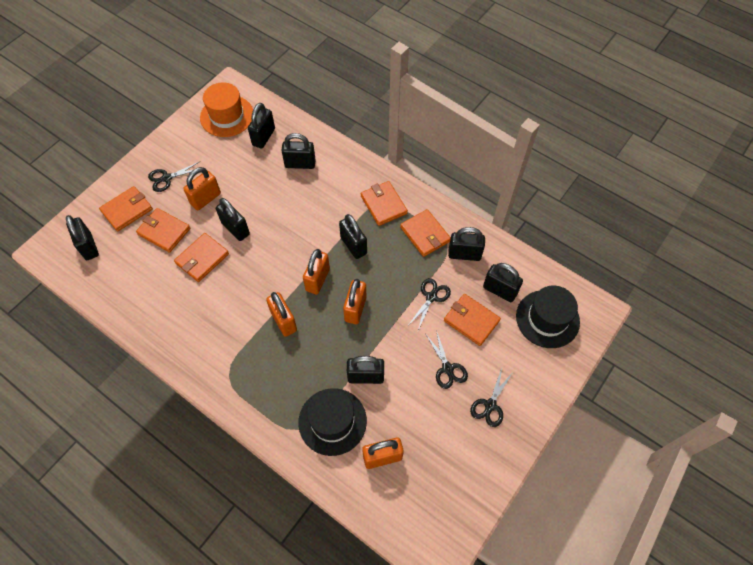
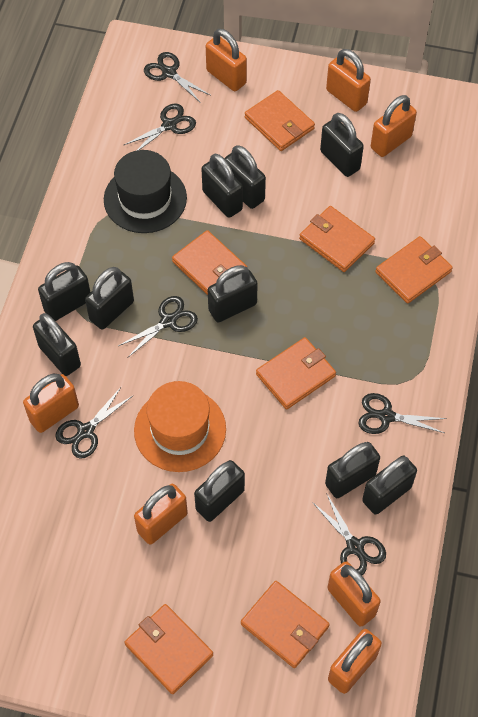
black hat: 2 -> 1
black padlock: 8 -> 10
black scissors: 4 -> 6
orange padlock: 5 -> 7
orange wallet: 6 -> 7

